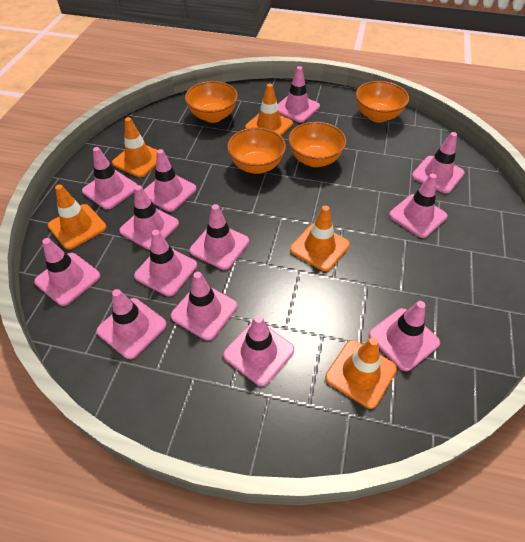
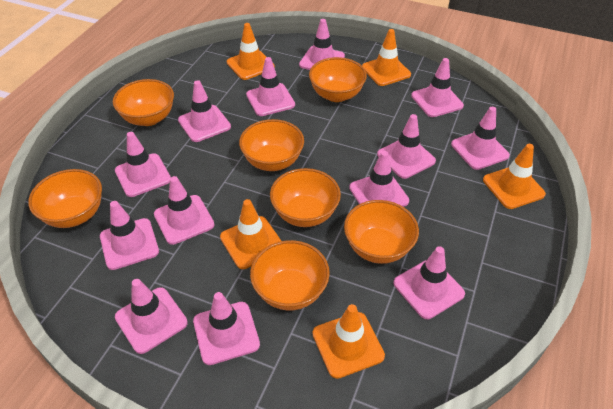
orange bowl: 4 -> 7

